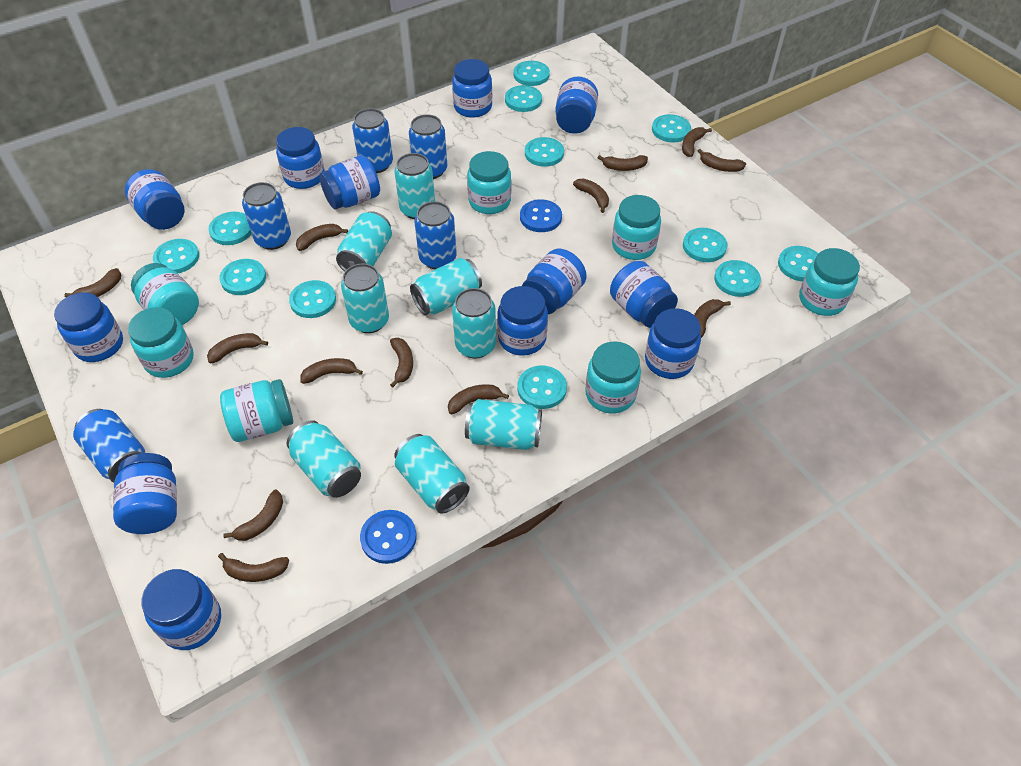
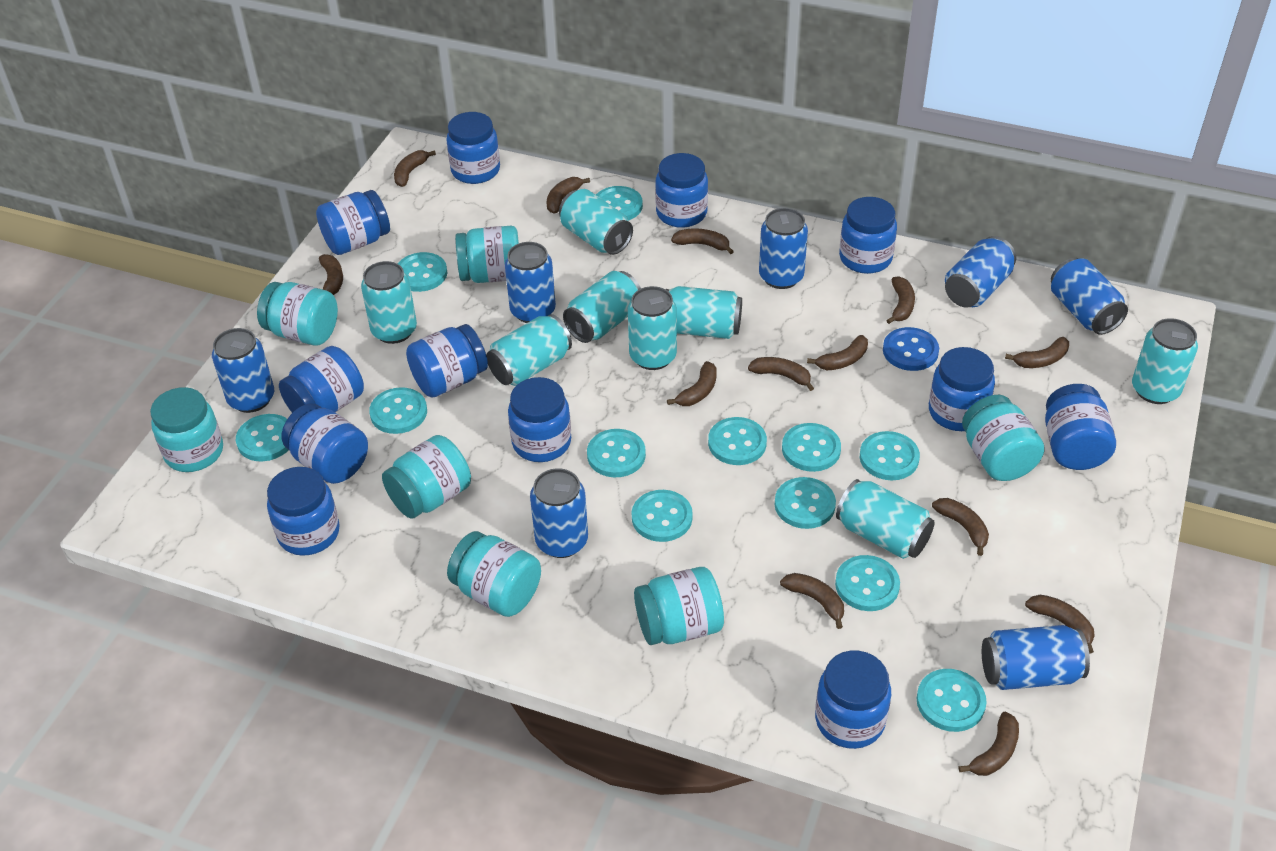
blue button: 2 -> 1
blue can: 5 -> 7

